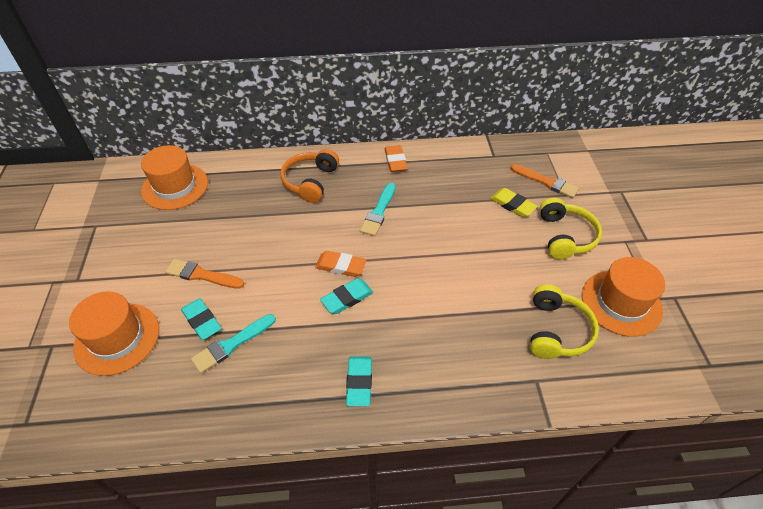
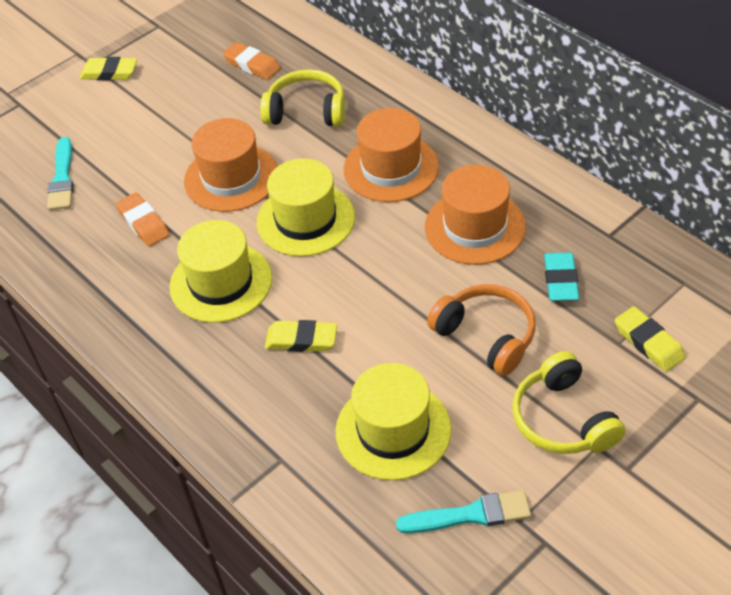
orange brush: 2 -> 0
turquoise eraser: 3 -> 1
yellow eraser: 1 -> 3
yellow hat: 0 -> 3

